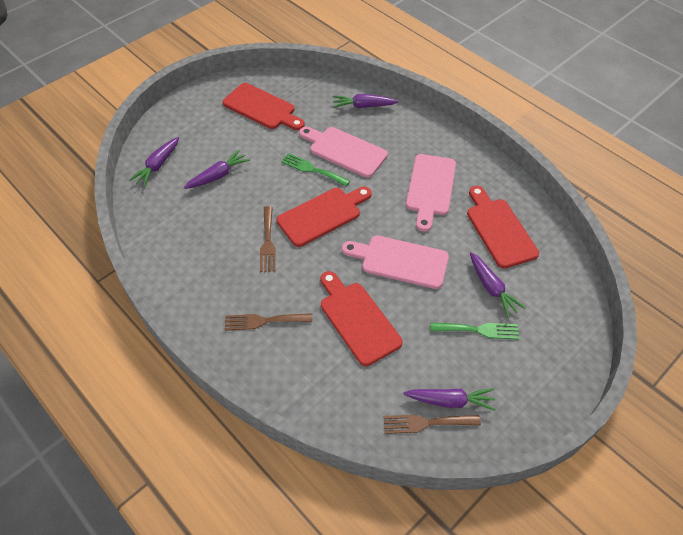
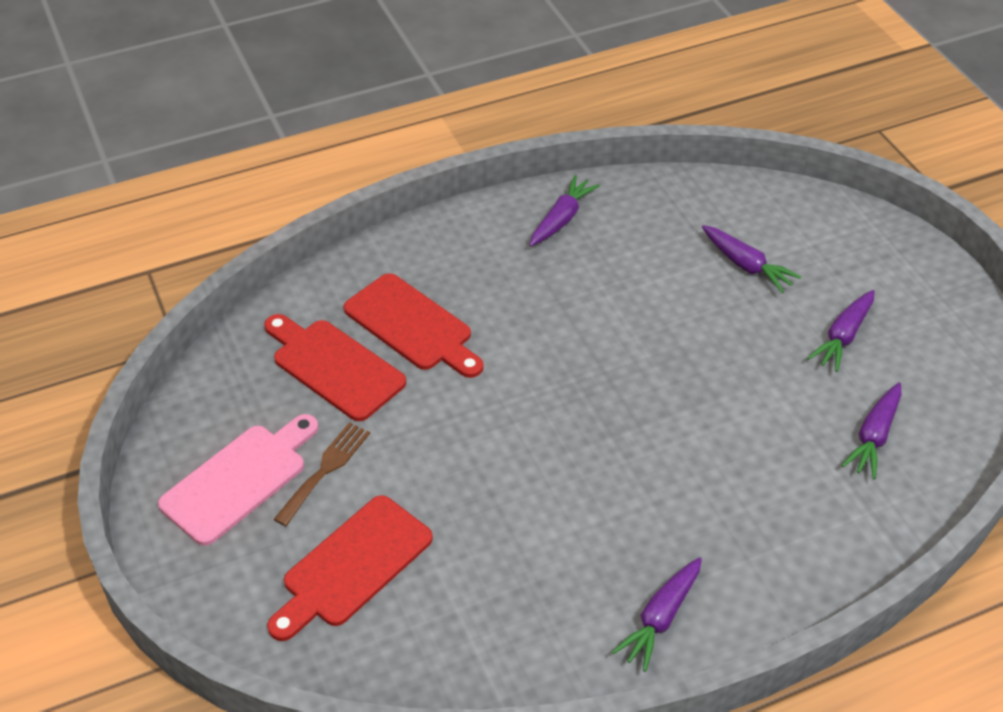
brown fork: 3 -> 1
green fork: 2 -> 0
pink cutting board: 3 -> 1
red cutting board: 4 -> 3

